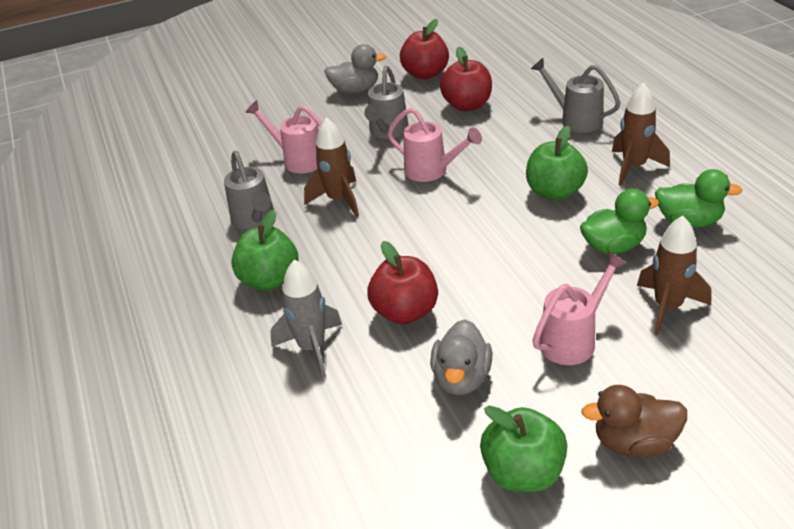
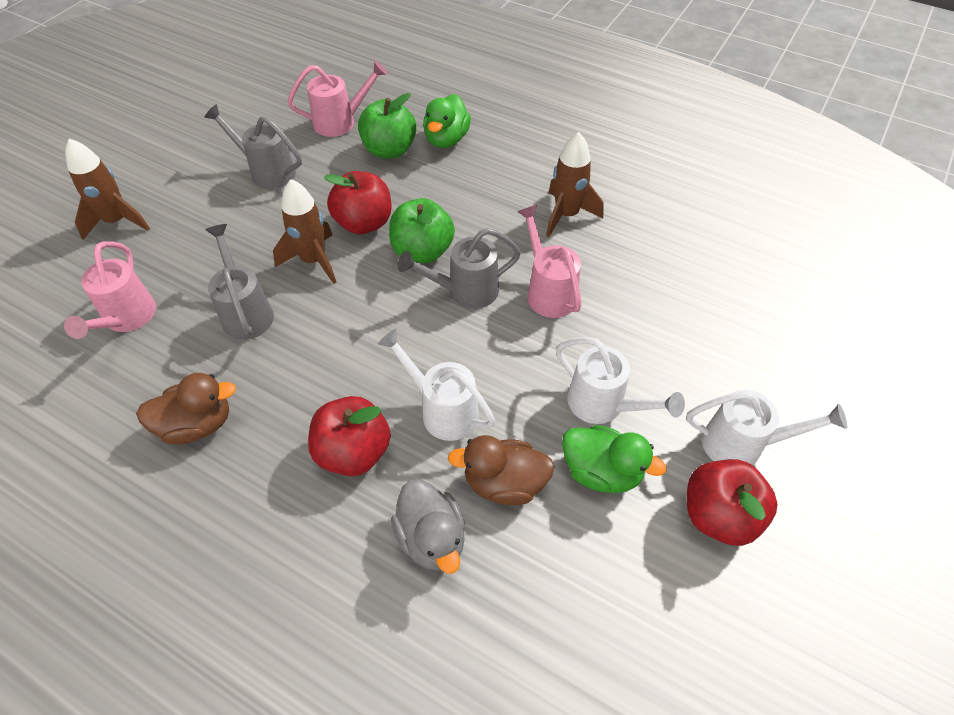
brown duck: 1 -> 2
green apple: 3 -> 2
grey duck: 2 -> 1
grey rocket: 1 -> 0
white watering can: 0 -> 3

